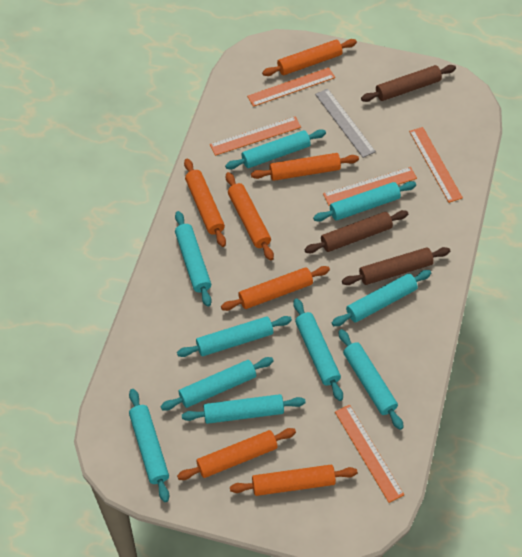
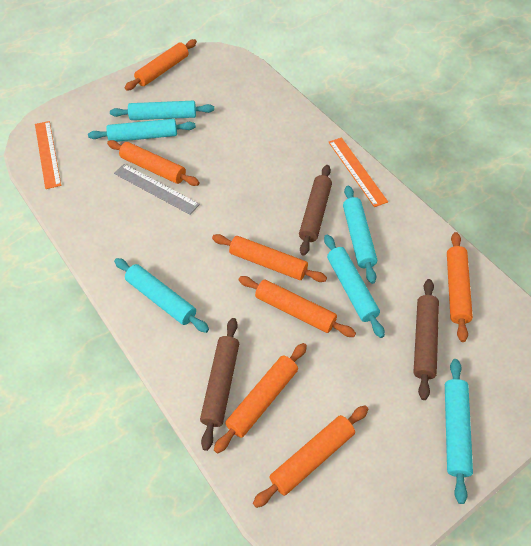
orange ruler: 5 -> 2
turquoise rolling pin: 10 -> 6

